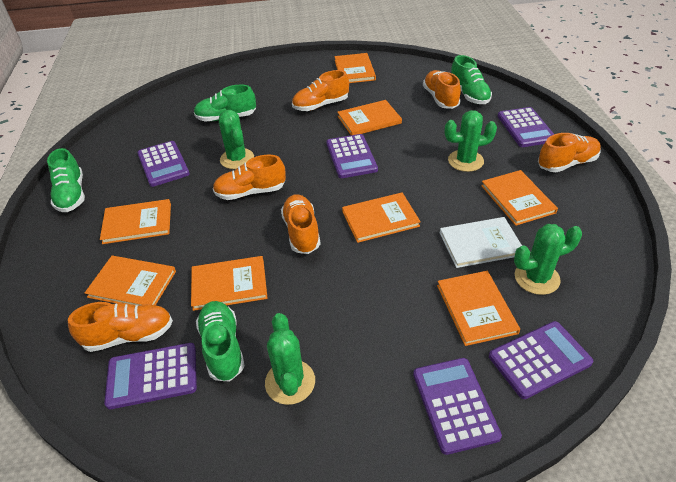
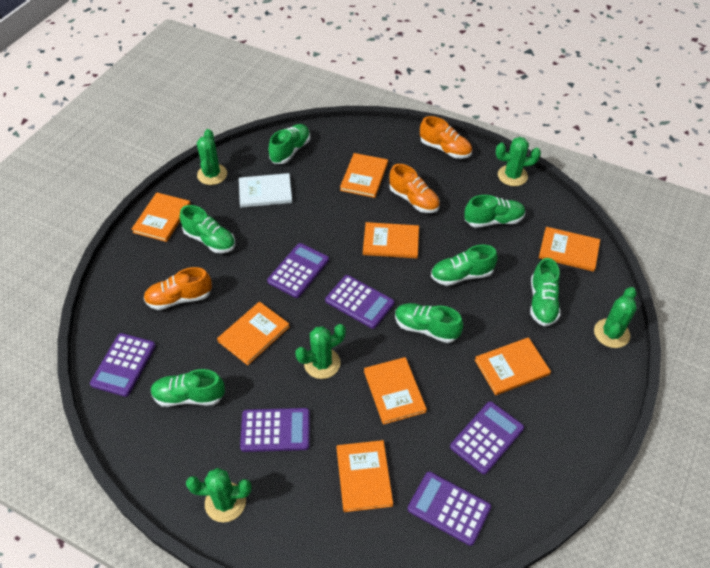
green cactus: 4 -> 5
green shoe: 4 -> 7
orange shoe: 6 -> 3

